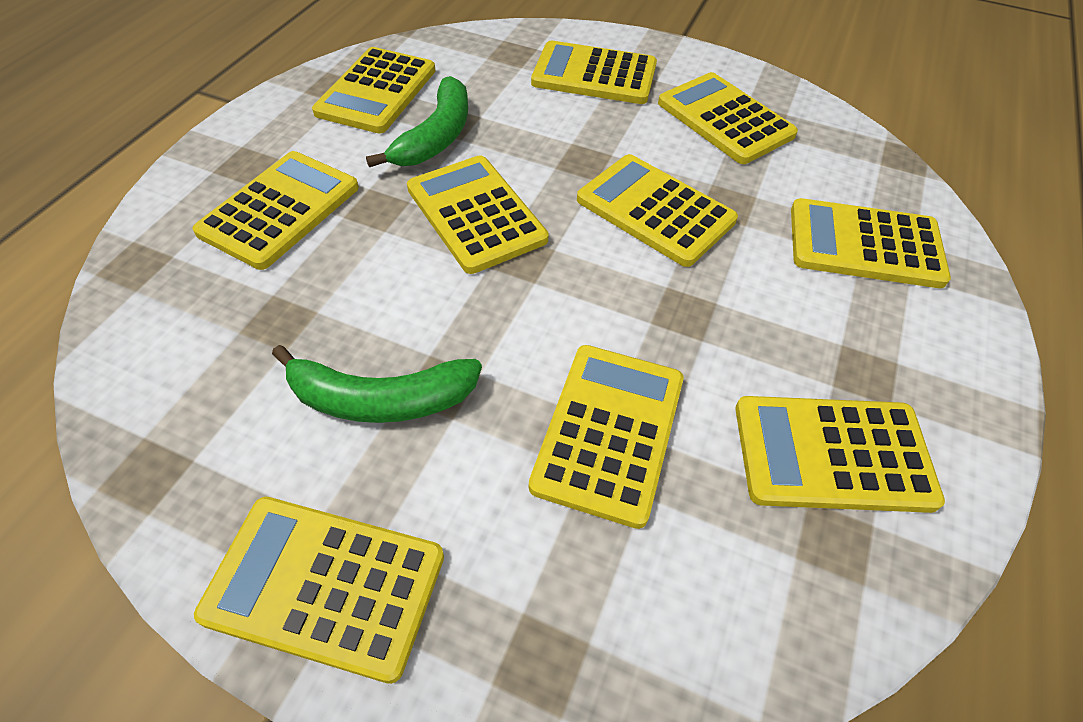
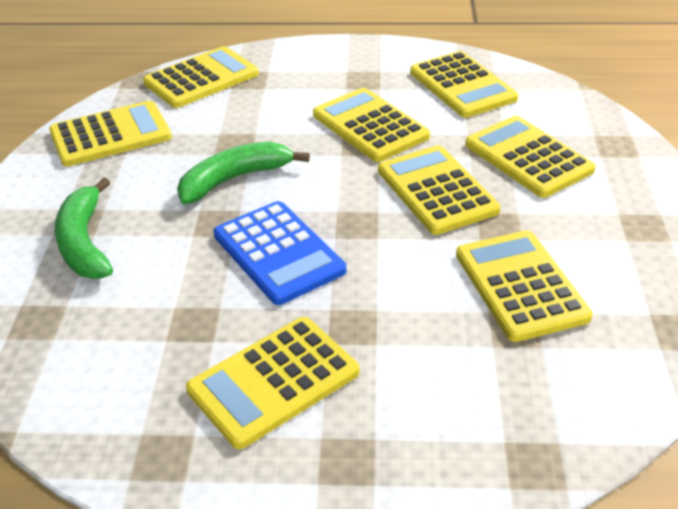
blue calculator: 0 -> 1
yellow calculator: 10 -> 8

